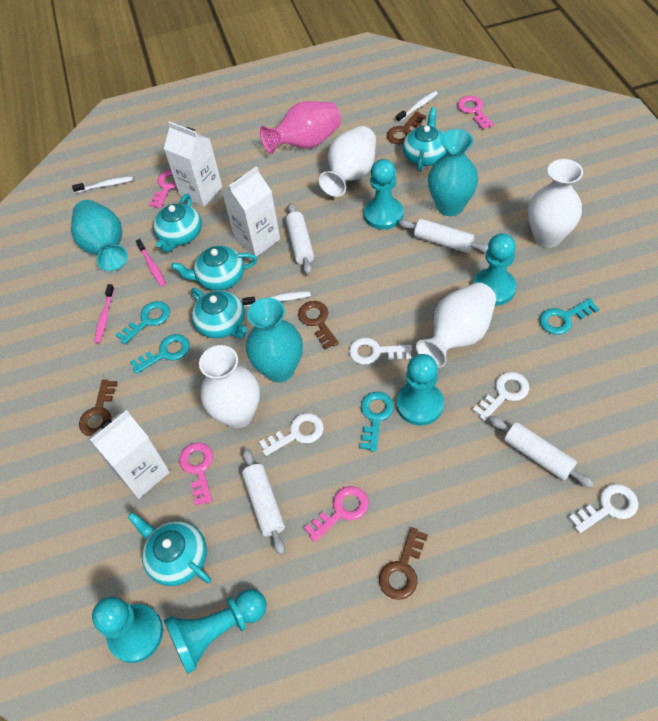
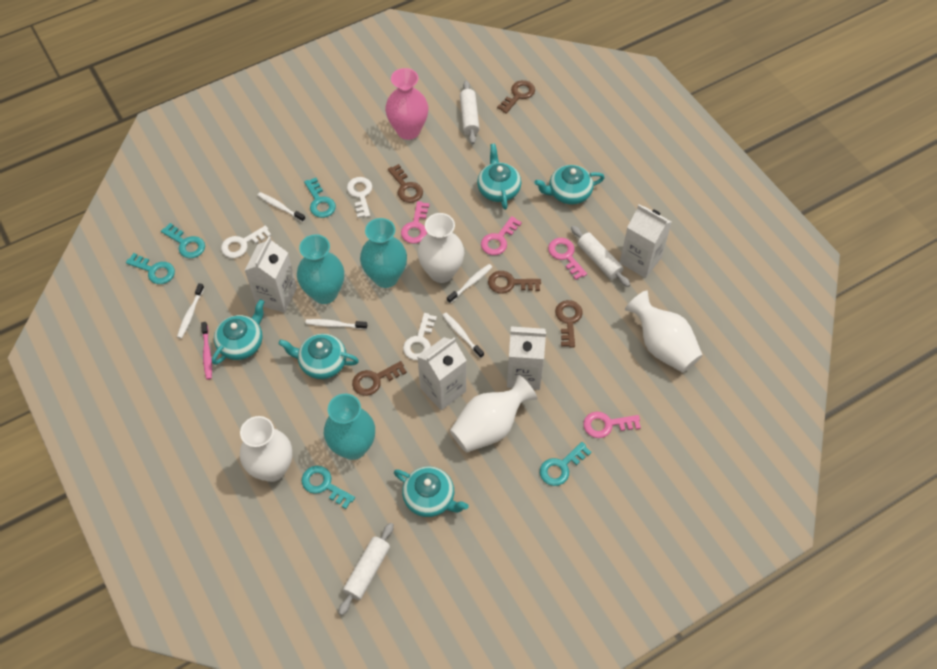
brown key: 4 -> 5
pink toothbrush: 2 -> 1
turquoise key: 4 -> 5
turquoise pawn: 5 -> 0
white carton: 3 -> 4
white key: 4 -> 3
white rolling pin: 4 -> 3
white toothbrush: 3 -> 5

